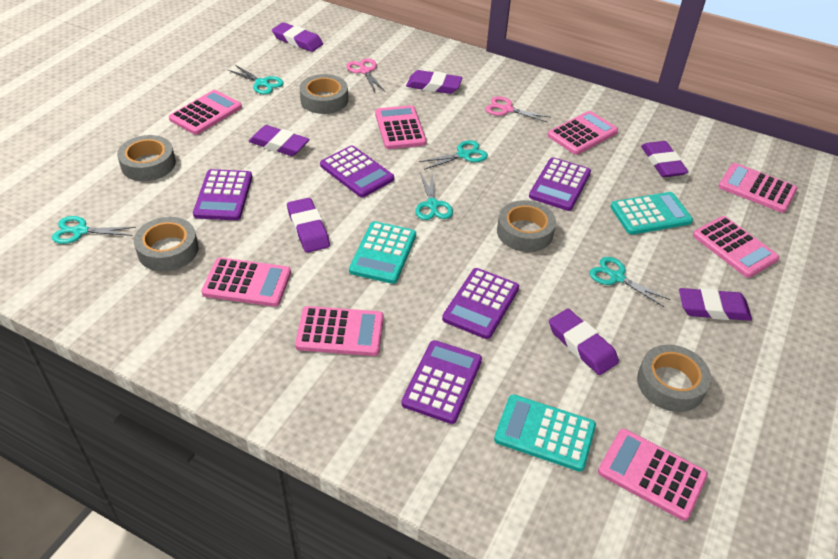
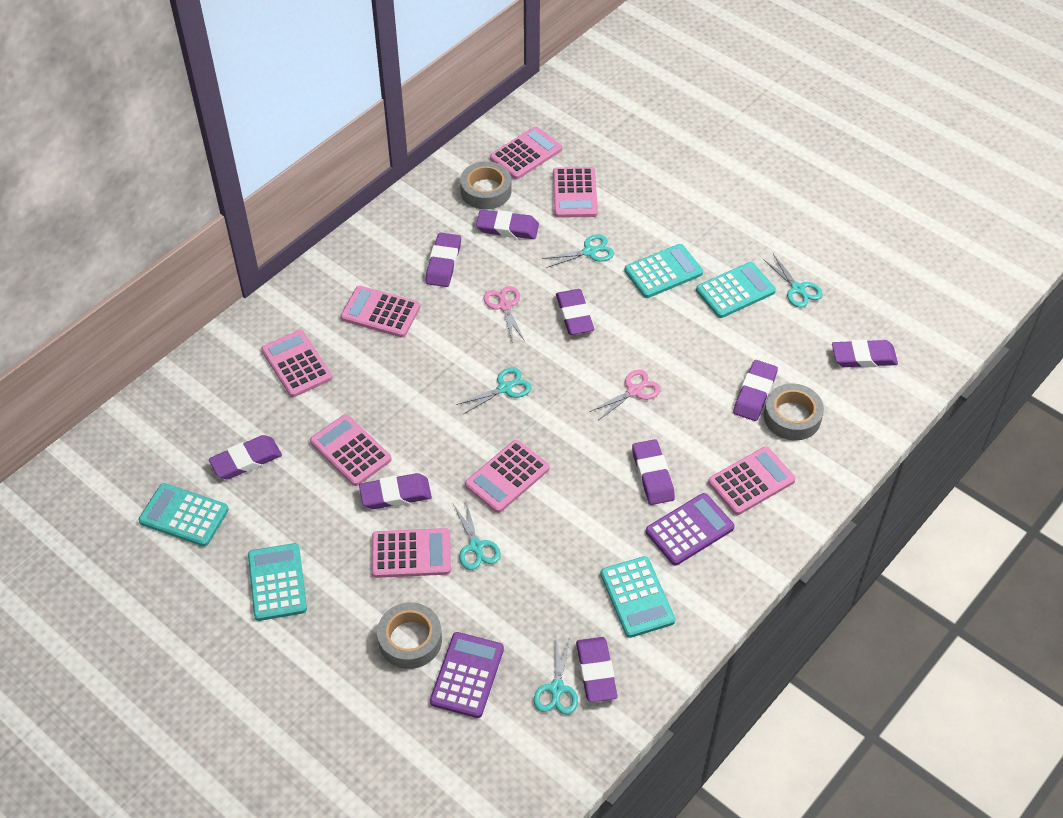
grey tape: 5 -> 3
purple calculator: 5 -> 2
purple eraser: 7 -> 9
turquoise calculator: 3 -> 5

